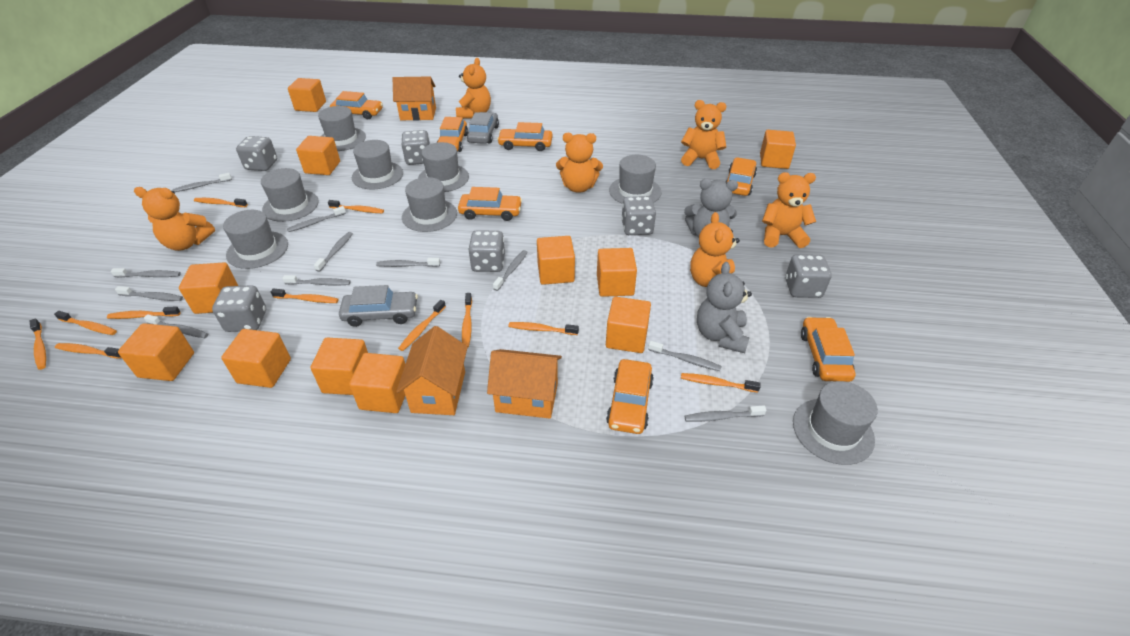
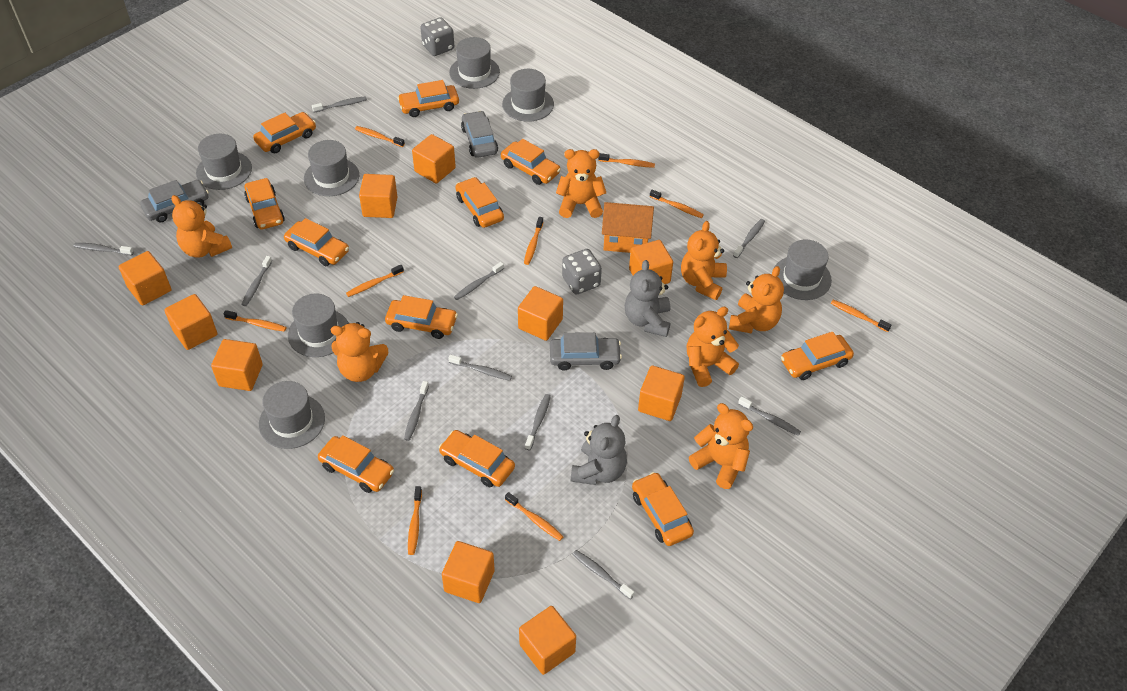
grey car: 2 -> 3
grey dice: 6 -> 2
grey hat: 8 -> 7
grey toothbrush: 11 -> 10
orange car: 7 -> 11
orange cube: 11 -> 10
orange house: 3 -> 1
orange teddy bear: 6 -> 7
orange toothbrush: 11 -> 9

